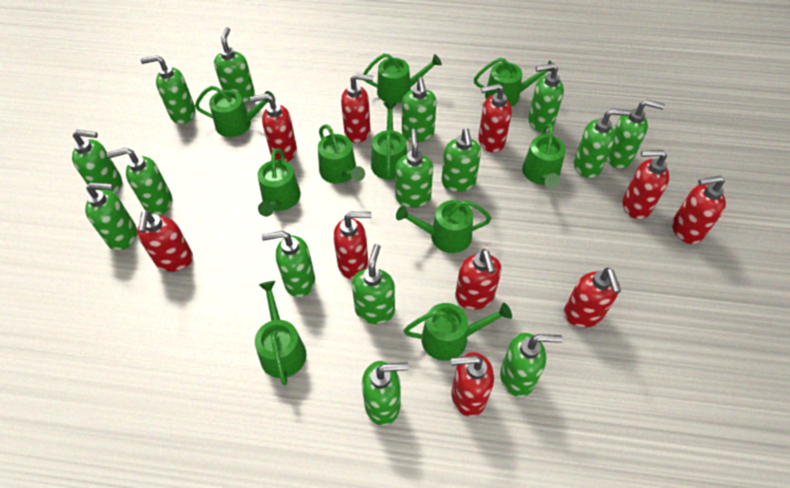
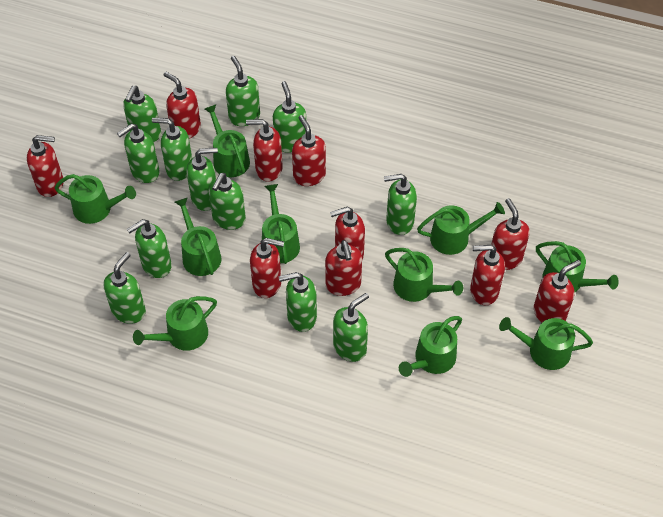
green soap dispenser: 15 -> 12

